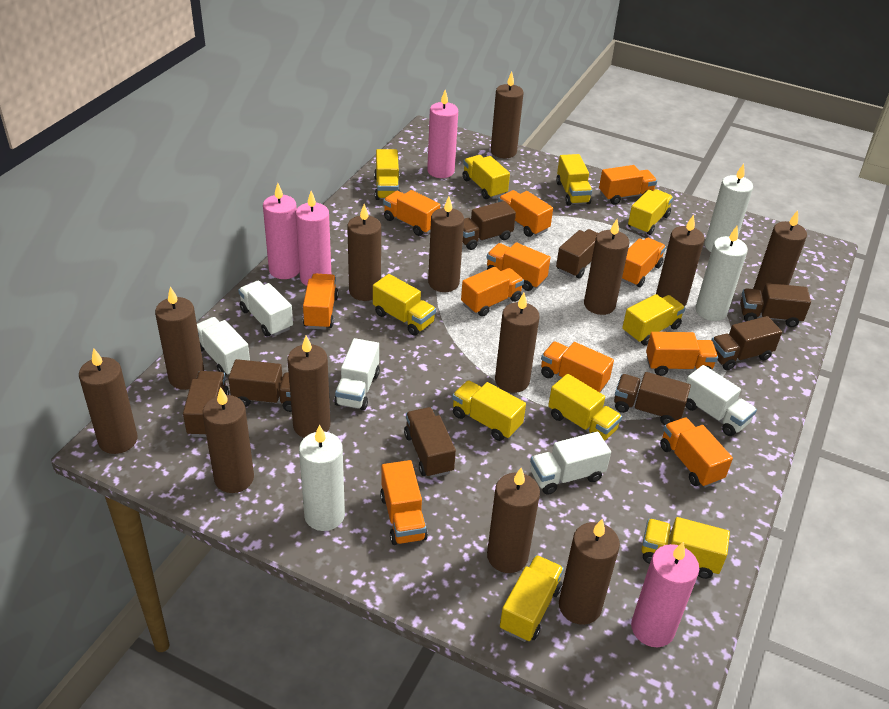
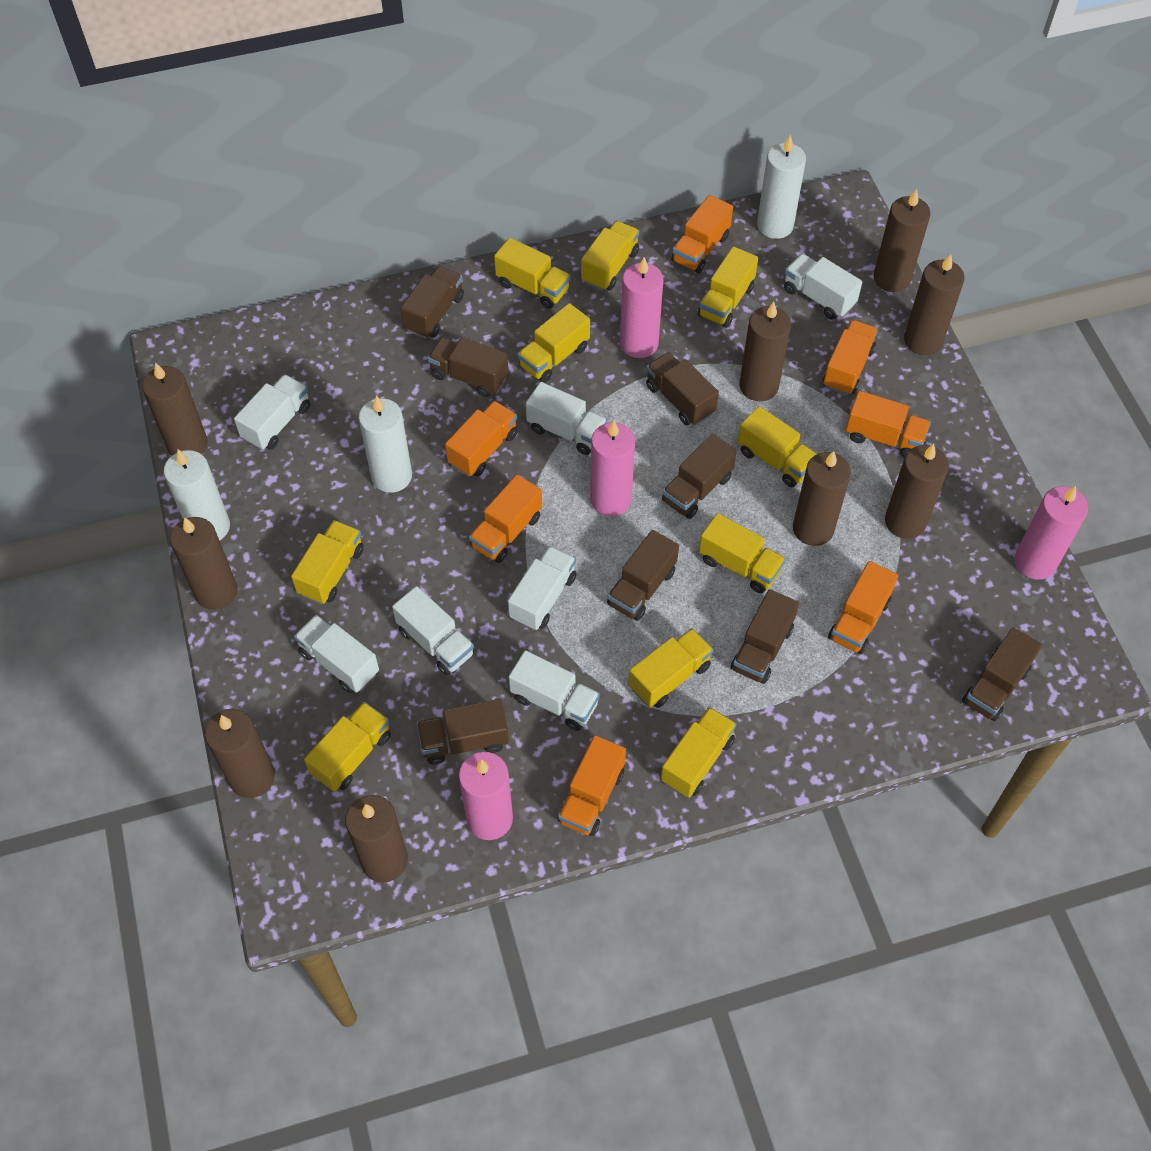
brown candle: 13 -> 9
orange truck: 11 -> 7
white truck: 5 -> 7

